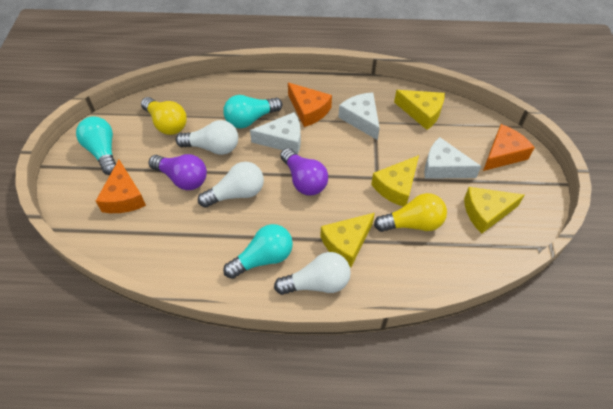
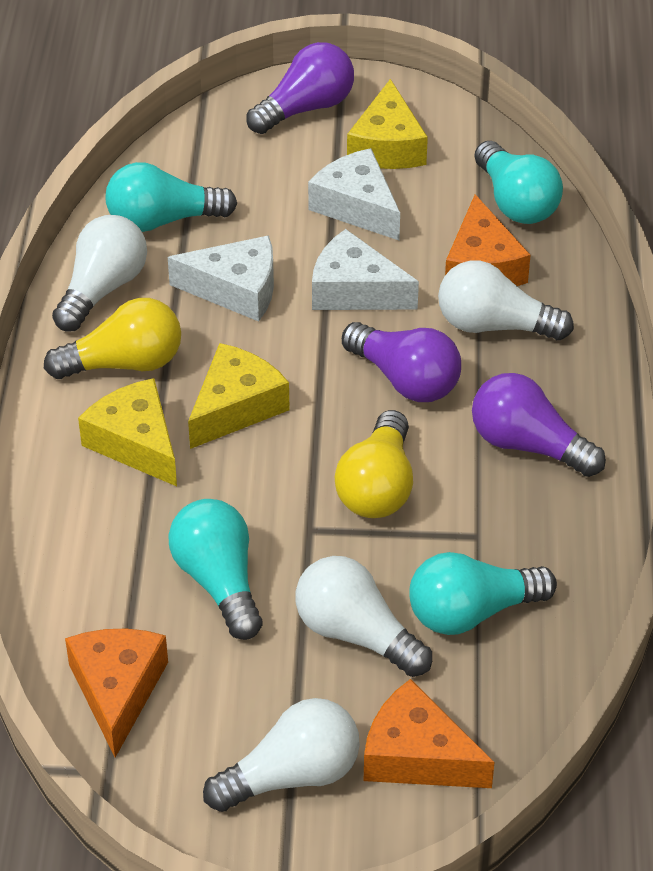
purple light bulb: 2 -> 3
turquoise light bulb: 3 -> 4
white light bulb: 3 -> 4
yellow cheese: 4 -> 3

